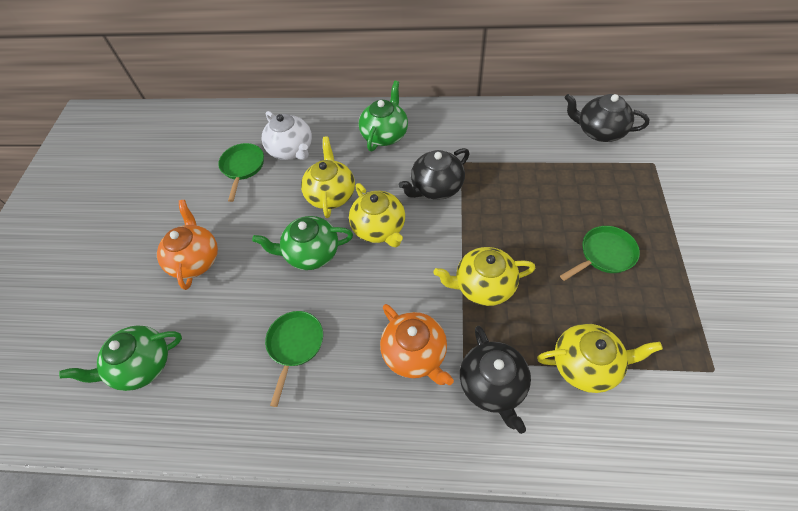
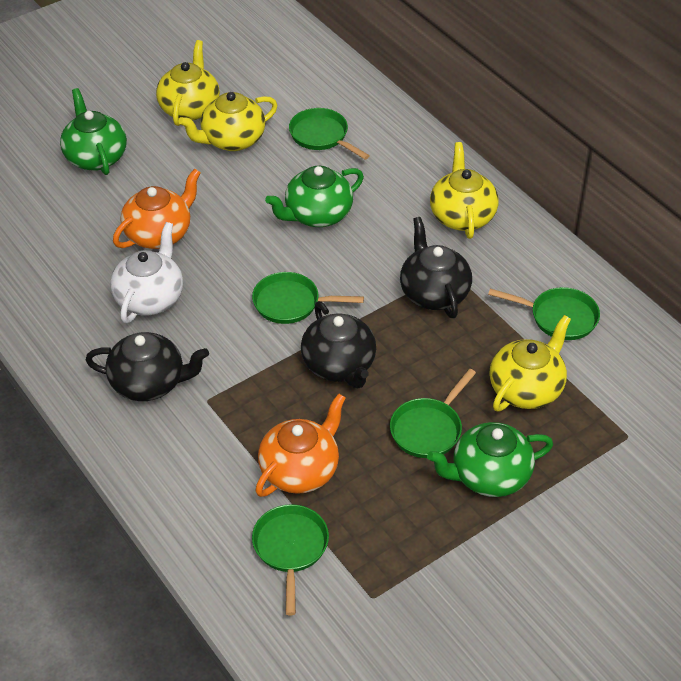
green pan: 3 -> 5

